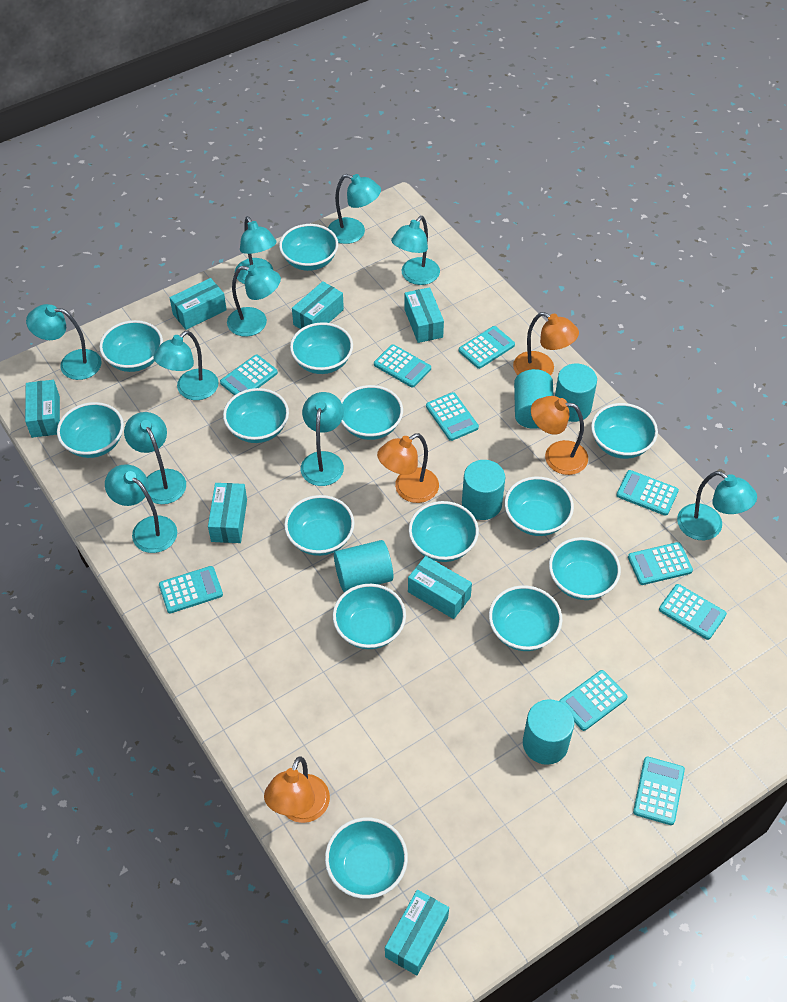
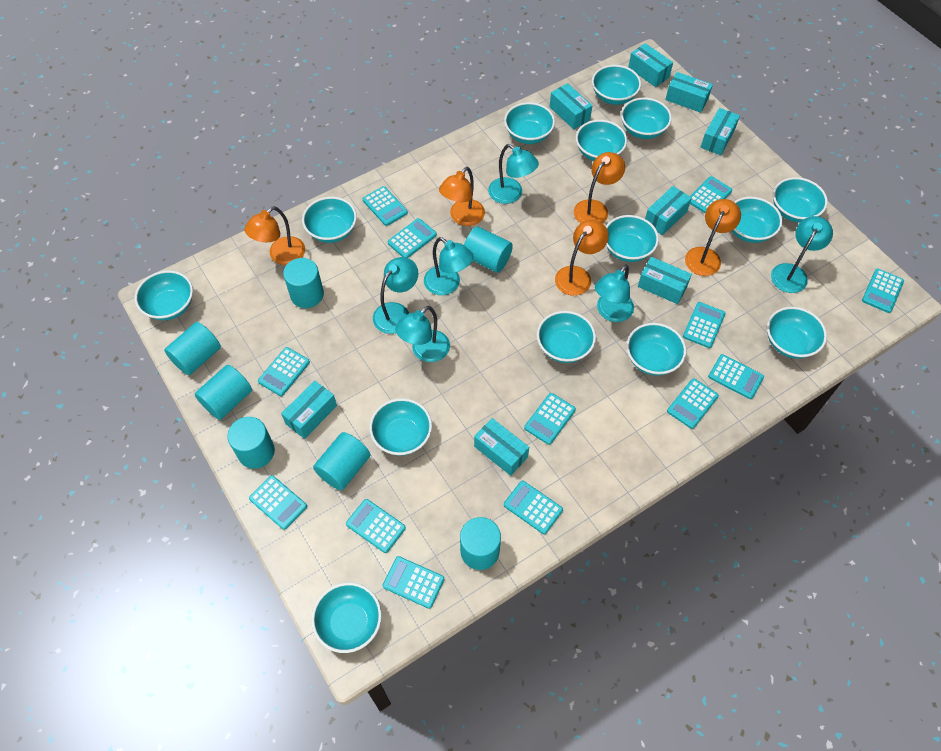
orange lamp: 4 -> 5
turquoise box: 7 -> 8
turquoise calculator: 10 -> 13
turquoise cylinder: 5 -> 7
turquoise lamp: 10 -> 6

